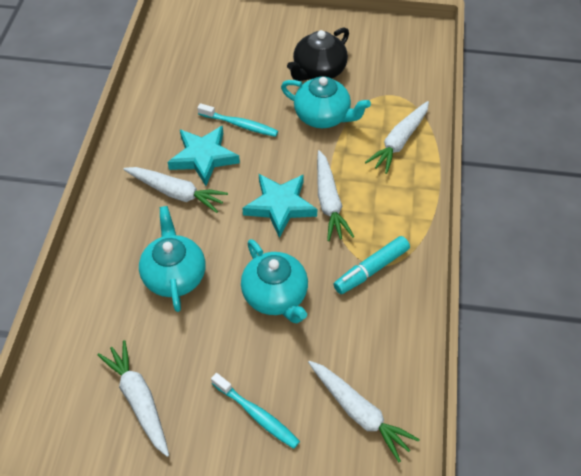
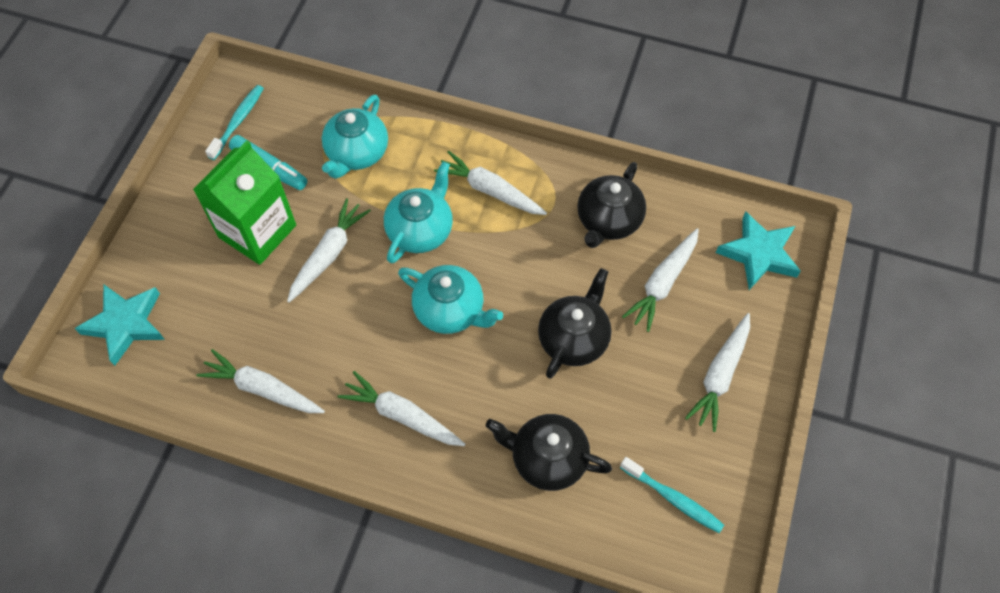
black teapot: 1 -> 3
green carton: 0 -> 1
white carrot: 5 -> 6

